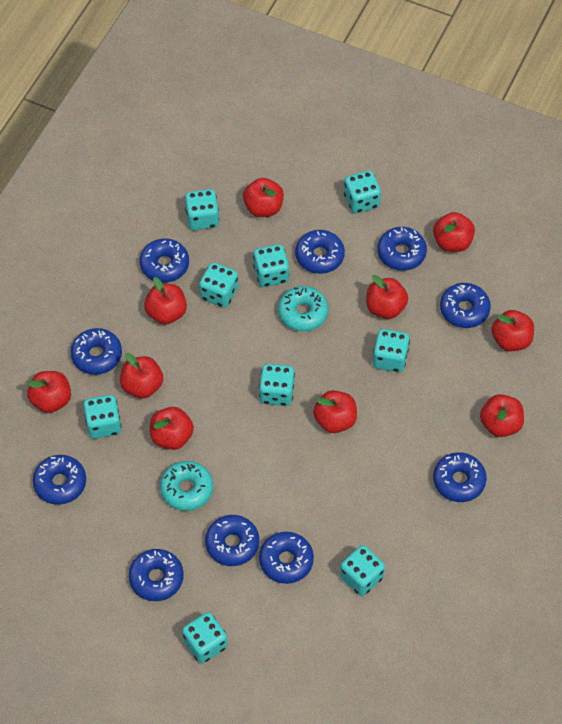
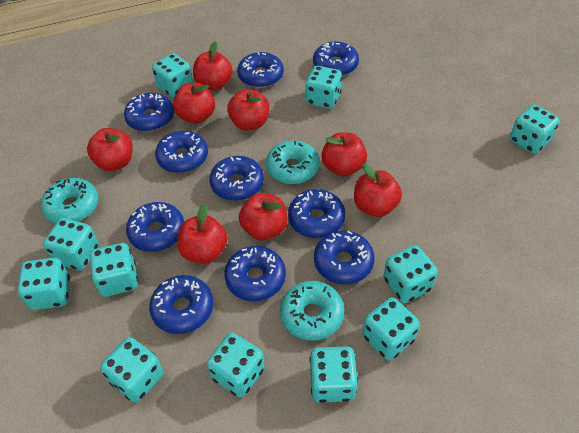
red apple: 10 -> 8
turquoise dice: 9 -> 11
turquoise donut: 2 -> 3

